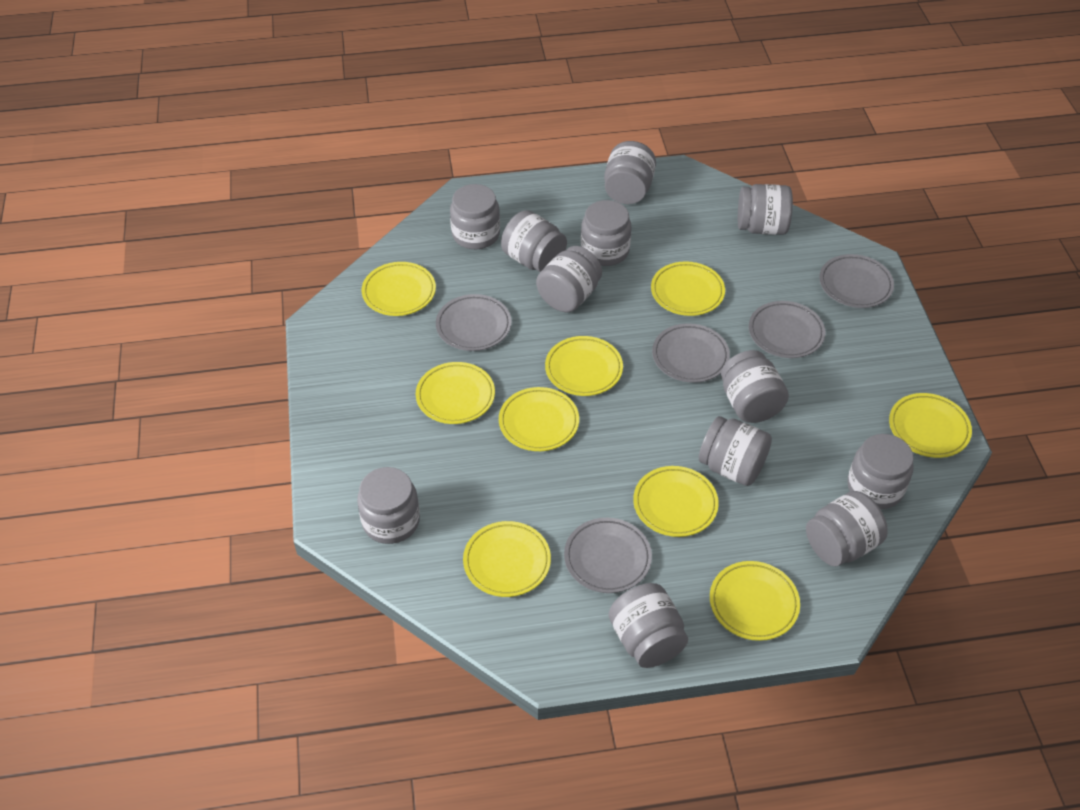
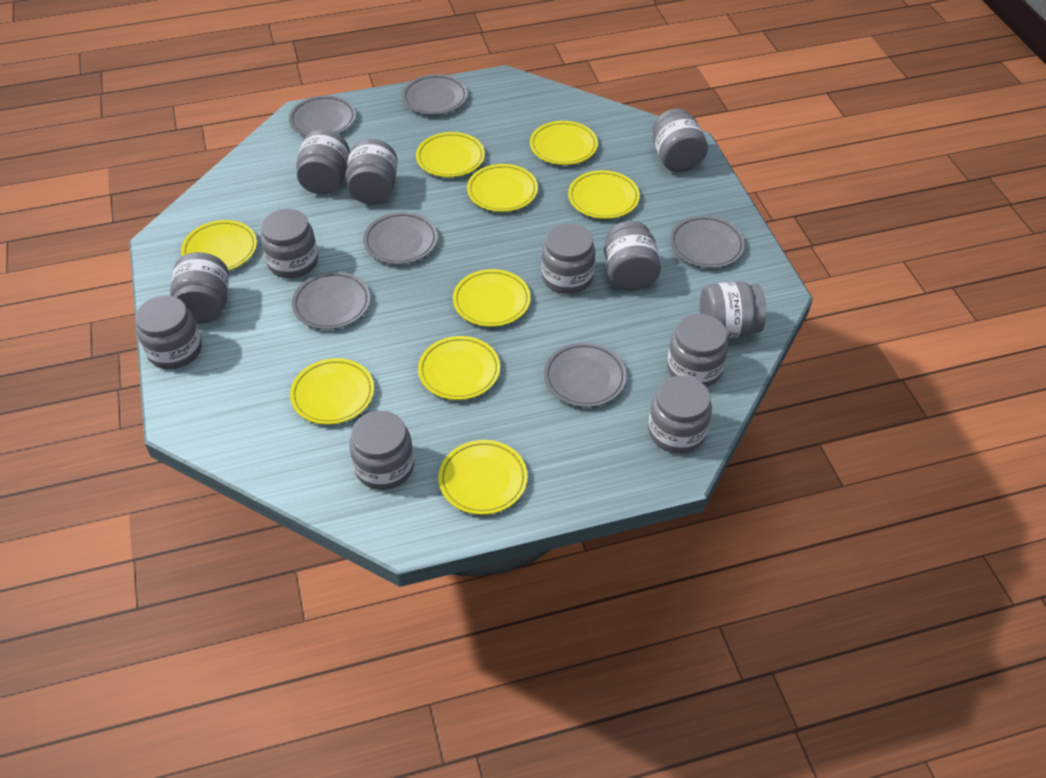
grey plate: 5 -> 6

